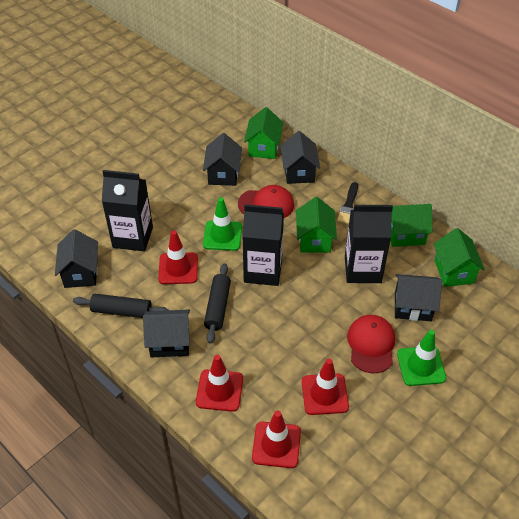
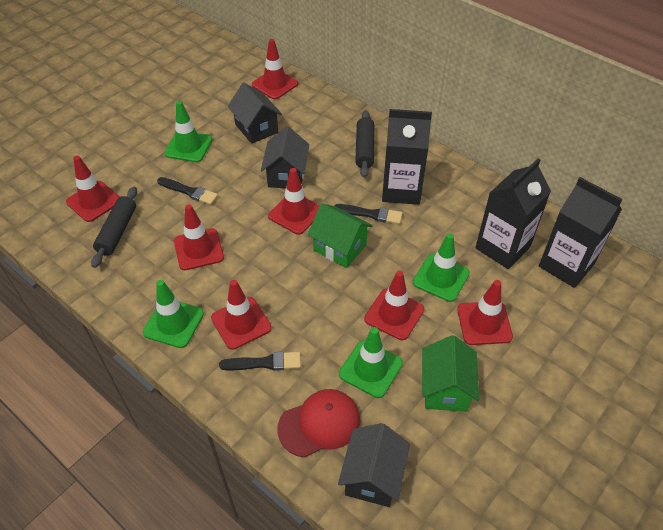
black brush: 1 -> 3
black house: 5 -> 3
green house: 4 -> 2
green traffic cone: 2 -> 4
red cap: 2 -> 1
red traffic cone: 4 -> 7

